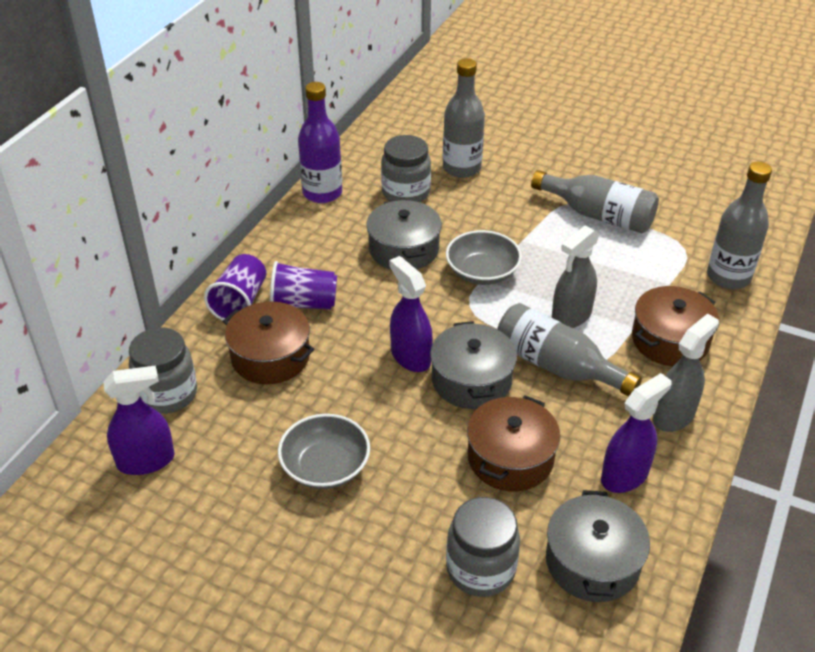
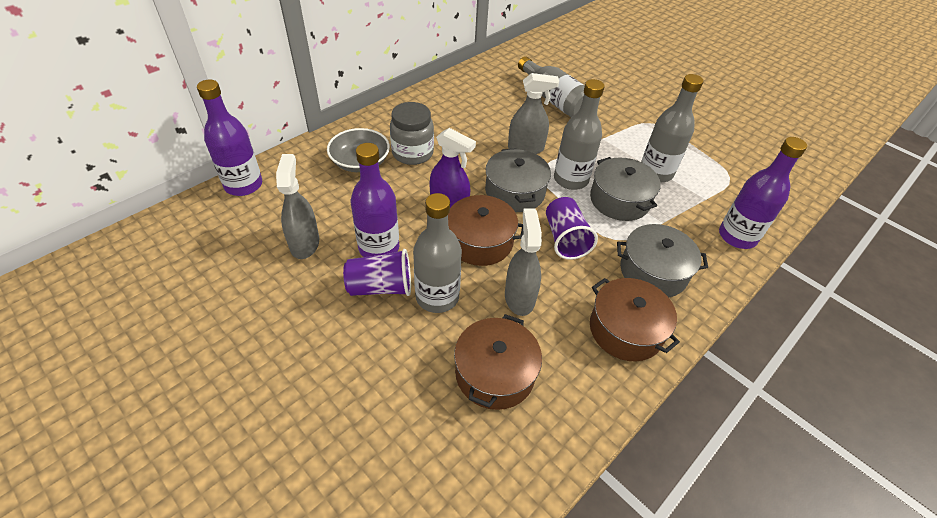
grey bowl: 2 -> 1
grey jar: 3 -> 1
grey spray bottle: 2 -> 3
purple bottle: 1 -> 3
purple spray bottle: 3 -> 1

